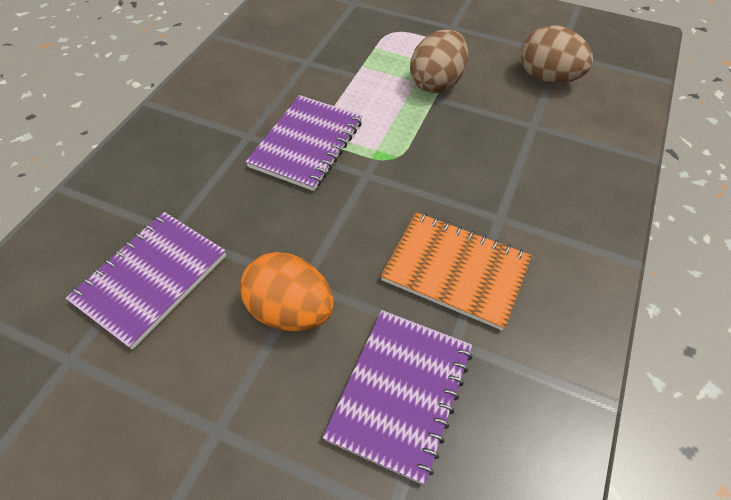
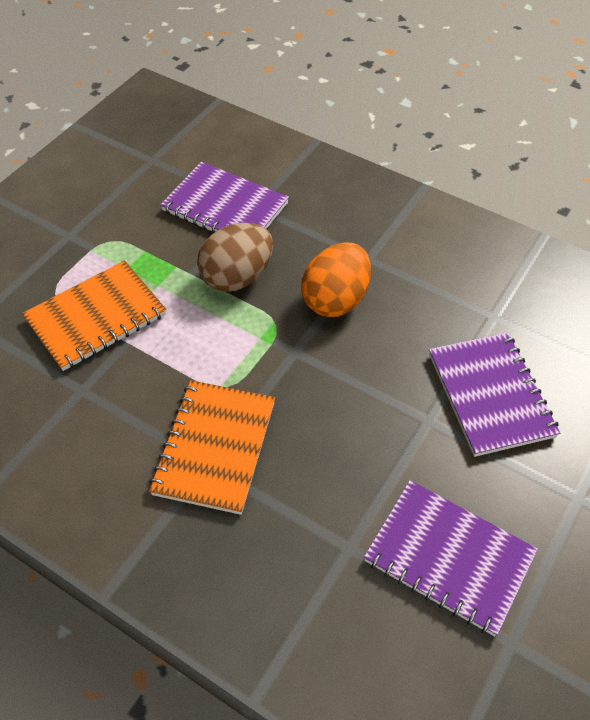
brown egg: 2 -> 1
orange notebook: 1 -> 2

